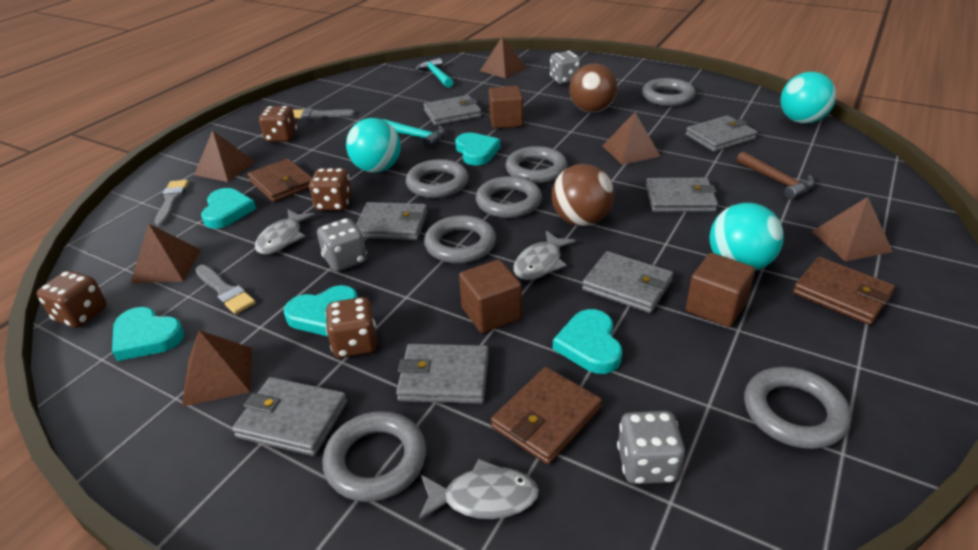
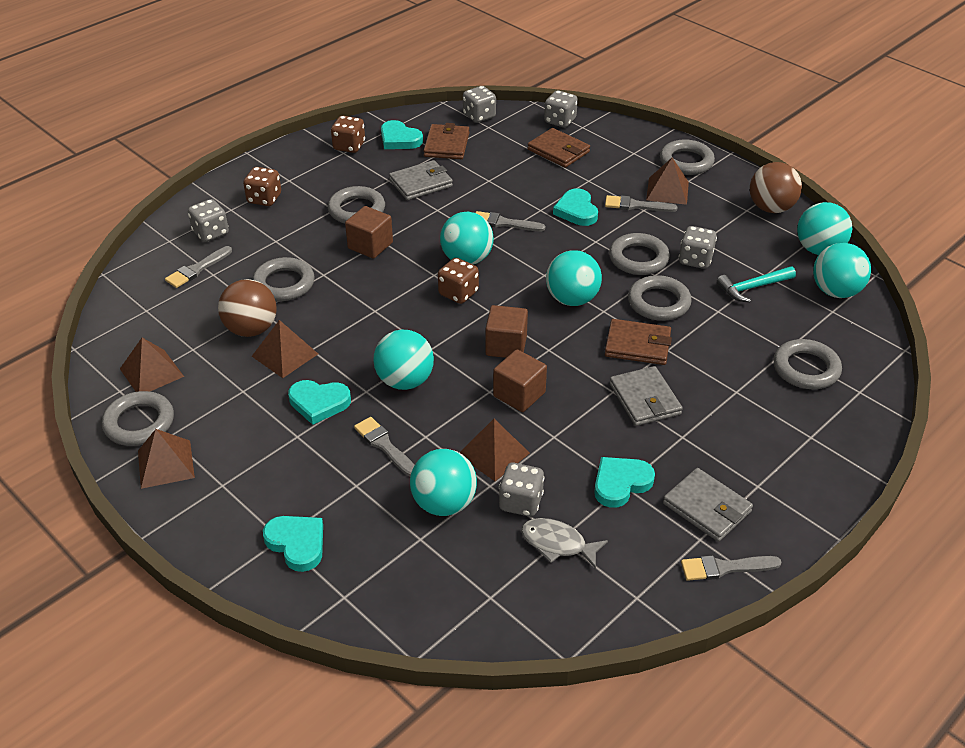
brown dice: 4 -> 3
brown hammer: 1 -> 0
brown pyramid: 6 -> 5
grey brush: 3 -> 5
grey dice: 3 -> 5
grey fish: 3 -> 1
grey wallet: 7 -> 3
turquoise ball: 3 -> 6
turquoise hammer: 2 -> 1

